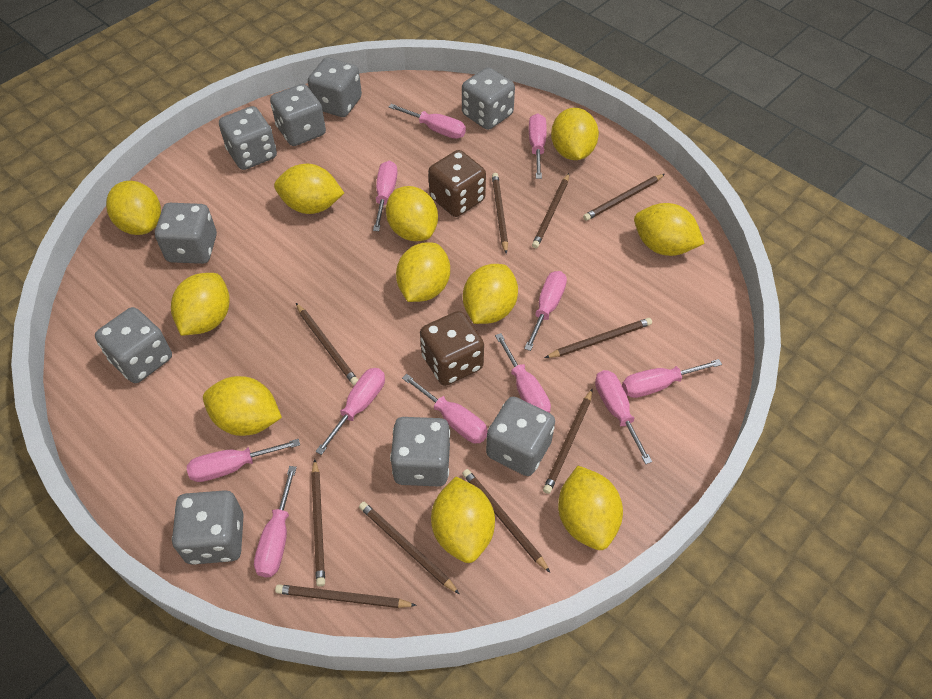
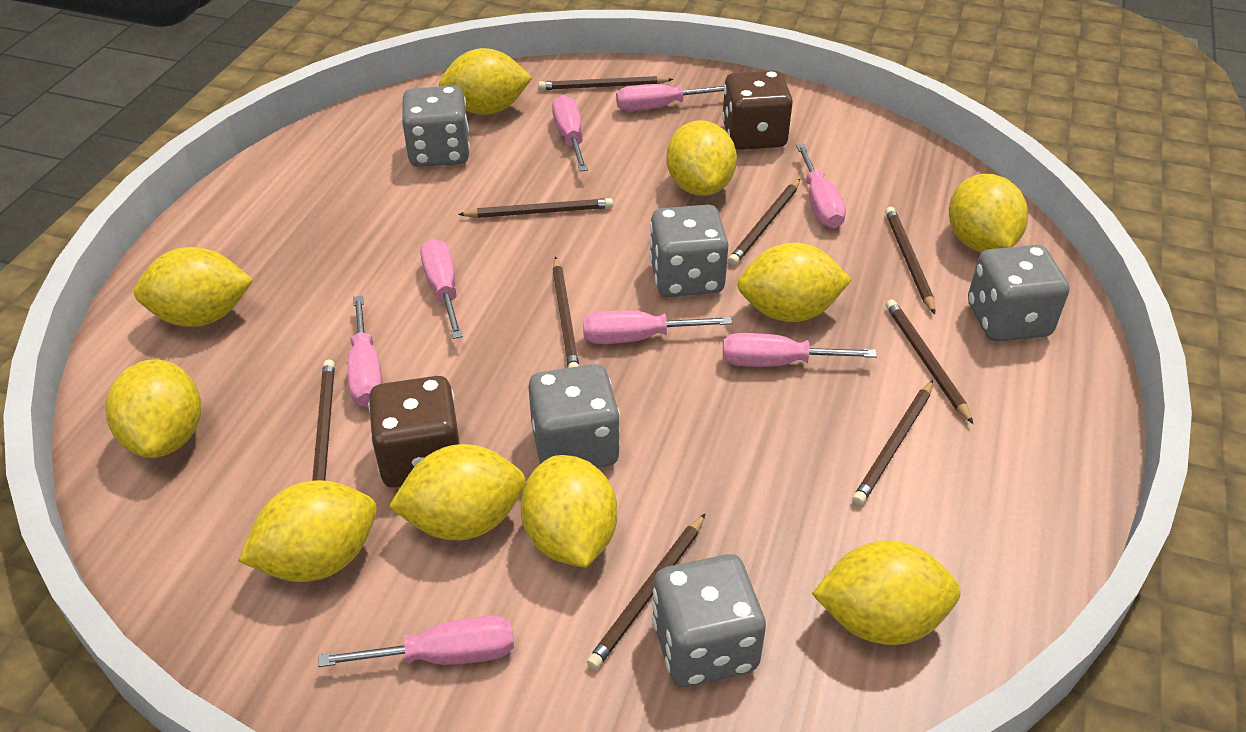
brown pencil: 10 -> 9
grey dice: 9 -> 5
pink screwdriver: 11 -> 8
yellow lemon: 11 -> 10

